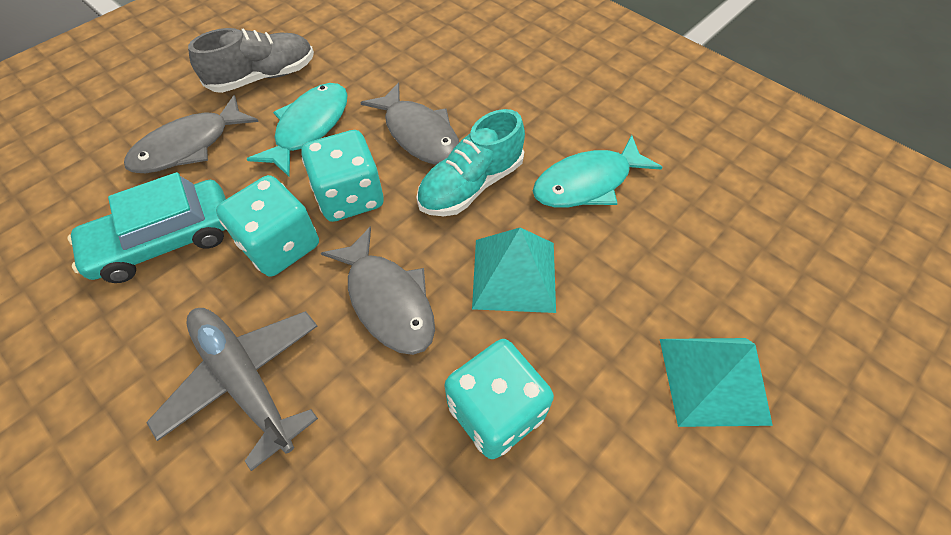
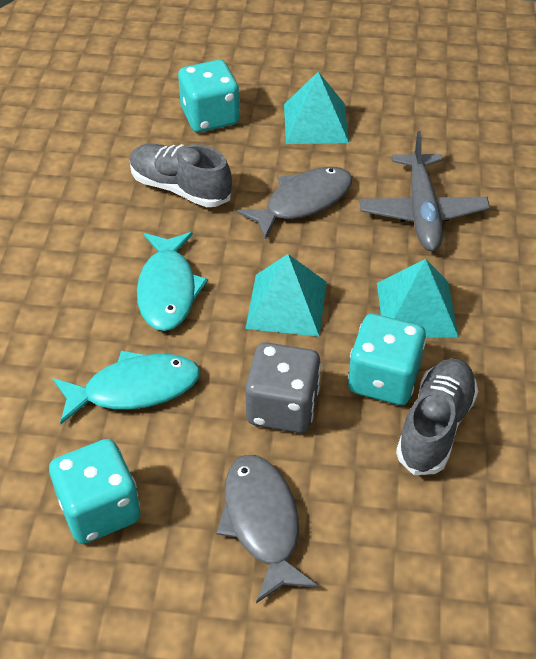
grey dice: 0 -> 1
grey fish: 3 -> 2
grey shoe: 1 -> 2
turquoise car: 1 -> 0
turquoise pyramid: 2 -> 3
turquoise shoe: 1 -> 0

